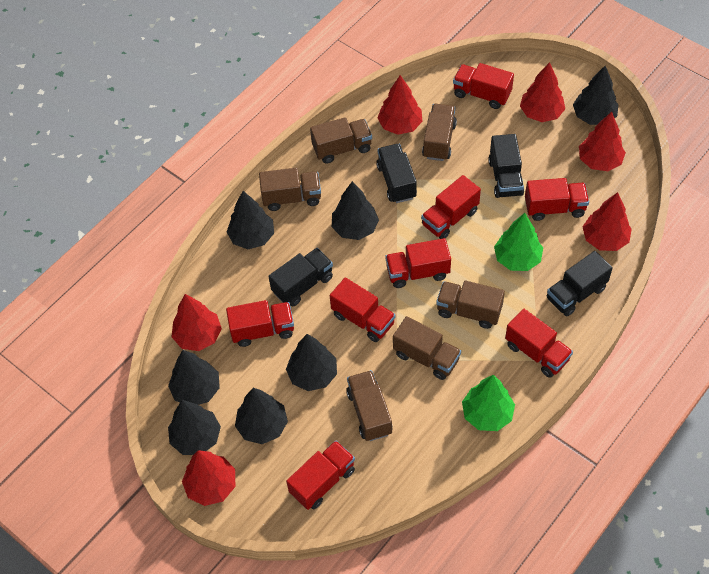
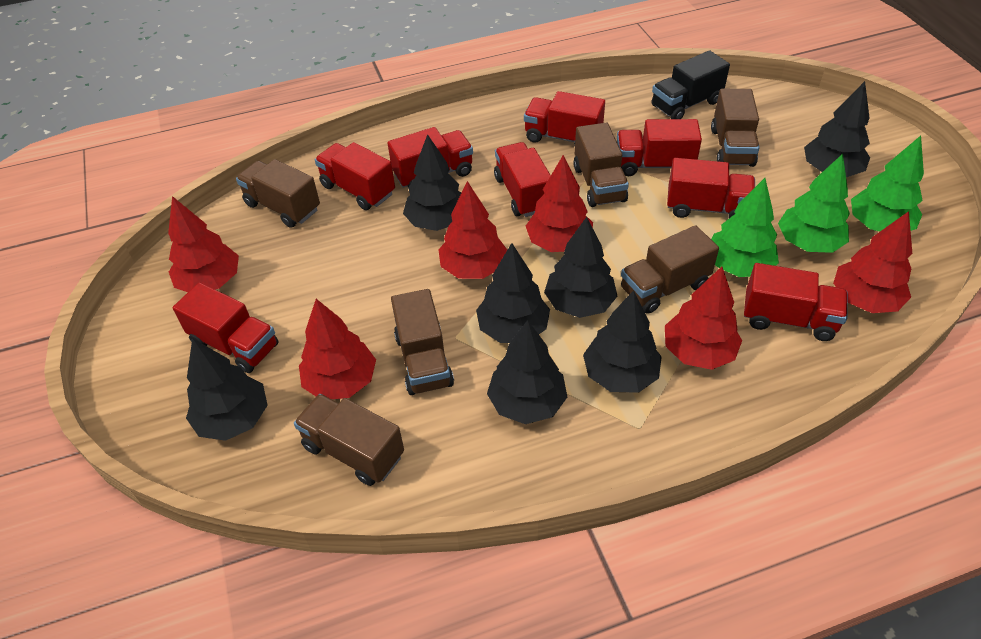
black truck: 4 -> 1
green tree: 2 -> 3

